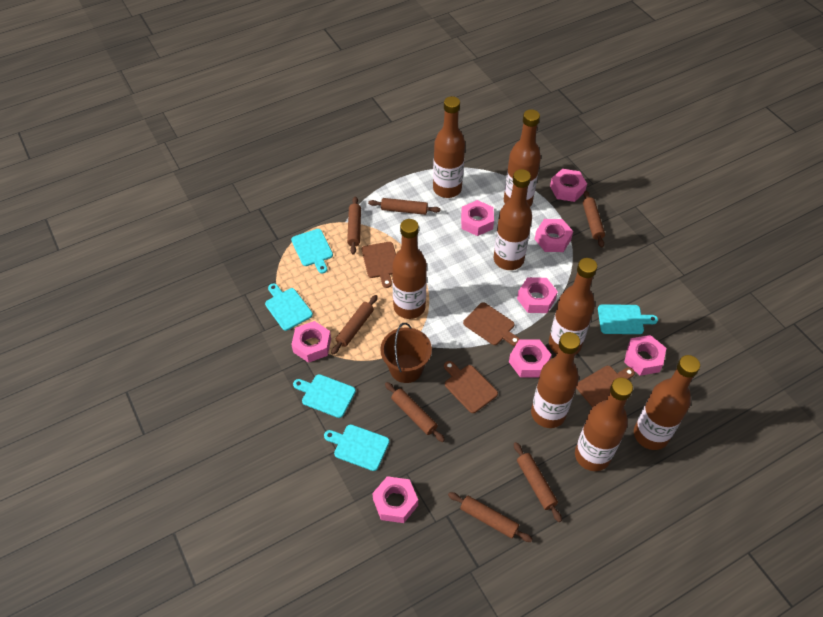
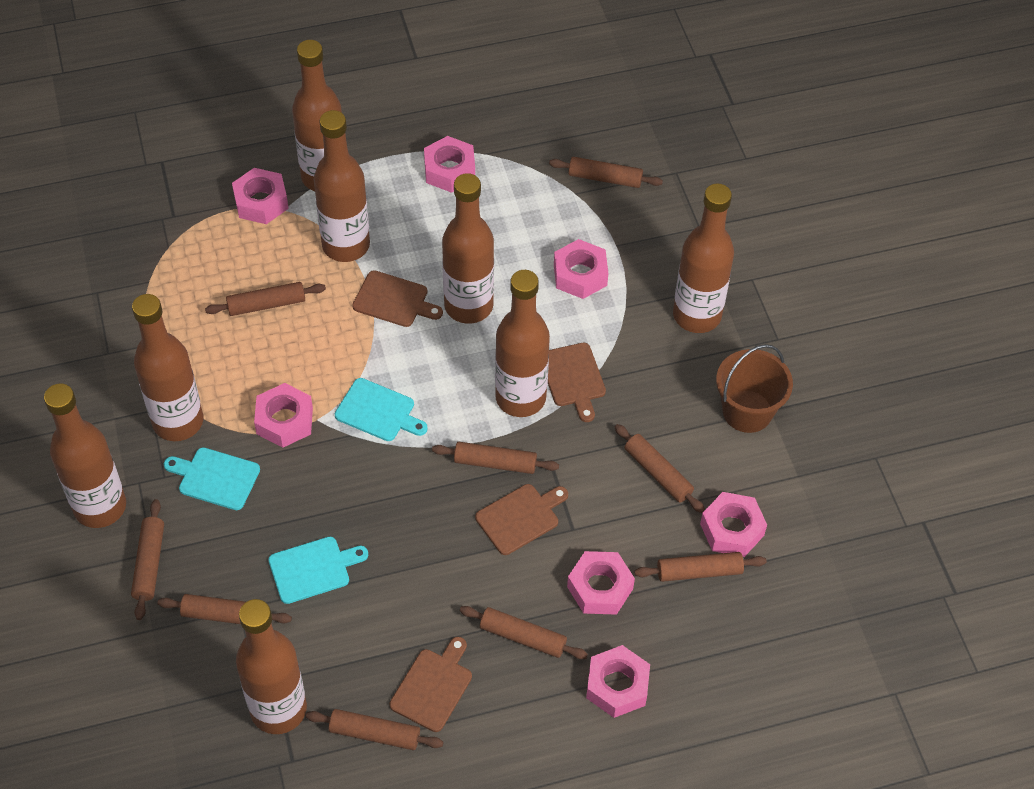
brown rolling pin: 7 -> 9
pink nut: 8 -> 7
turquoise cutting board: 5 -> 3

